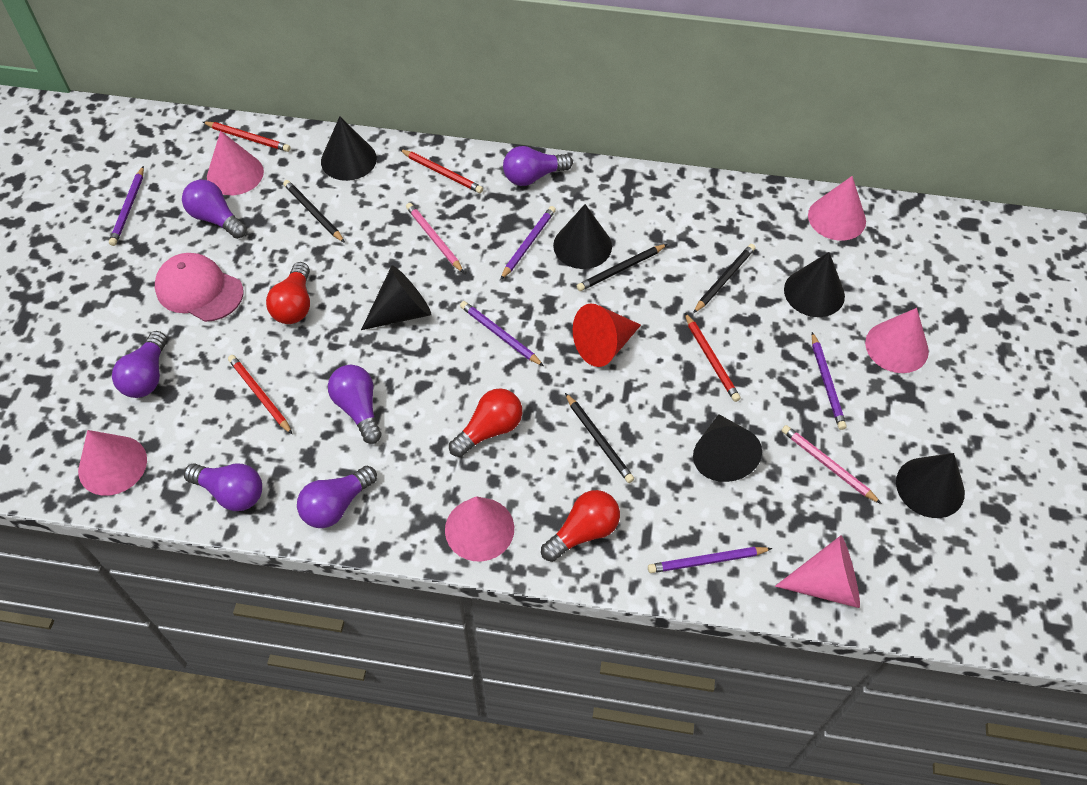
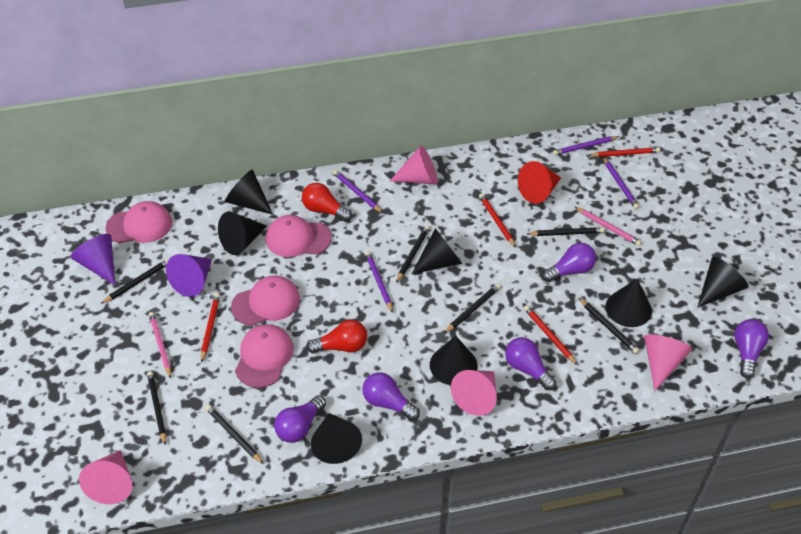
black cone: 6 -> 7
black pencil: 4 -> 7
pink cap: 1 -> 4
pink cone: 6 -> 4
purple cone: 0 -> 2
purple light bulb: 6 -> 5
purple pencil: 5 -> 4
red light bulb: 3 -> 2

